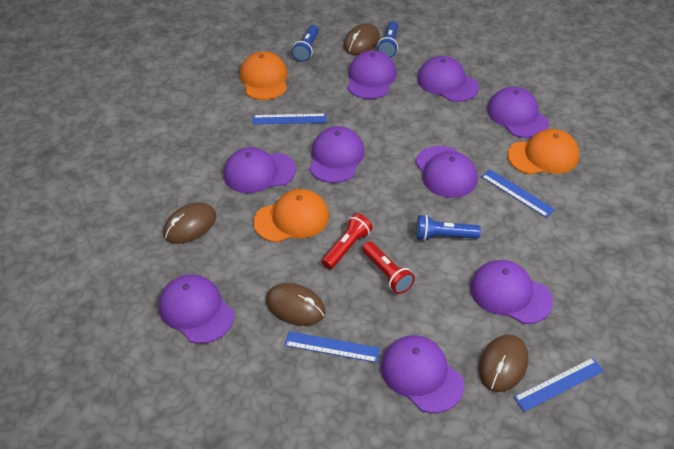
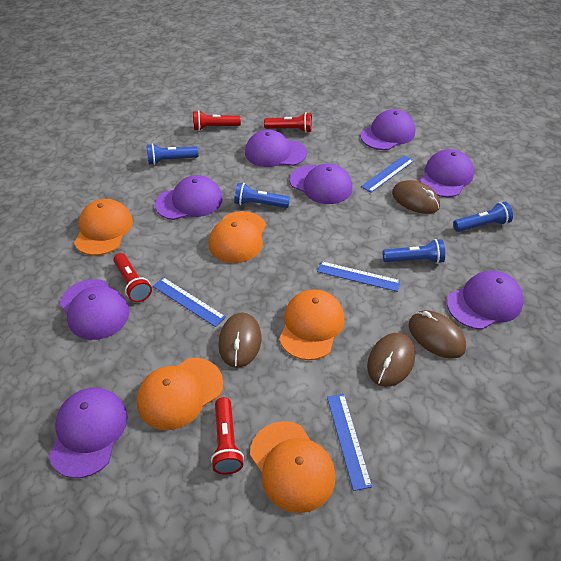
blue flashlight: 3 -> 4
orange cap: 3 -> 5
purple cap: 9 -> 8
red flashlight: 2 -> 4

